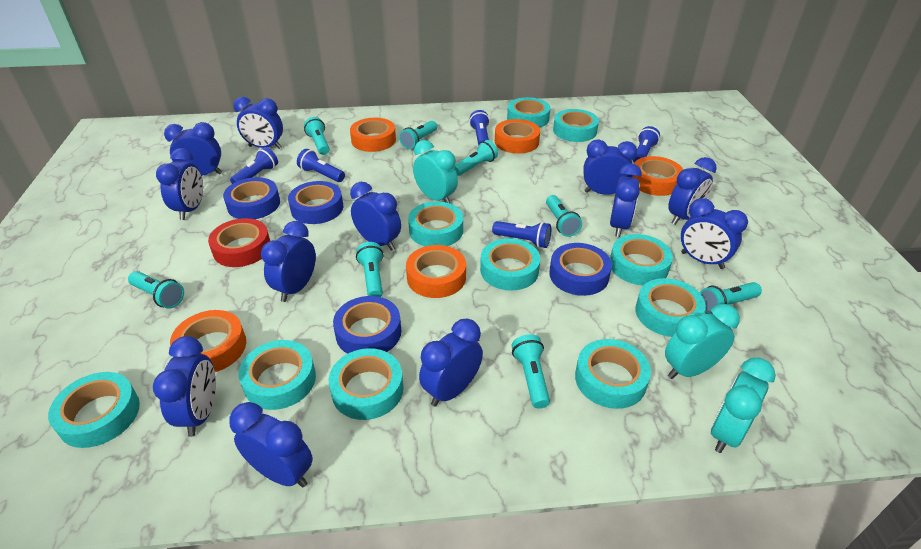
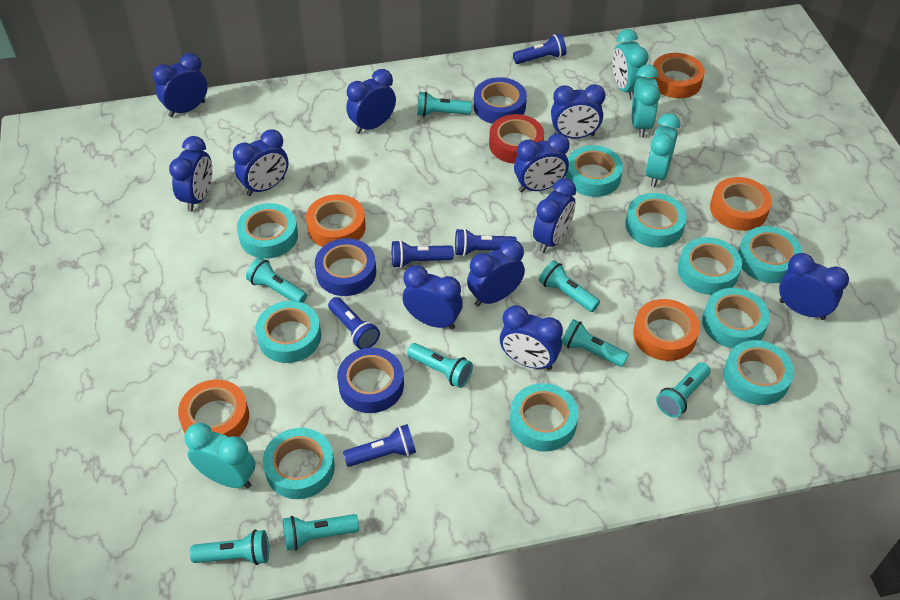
blue clock: 12 -> 11
blue tape: 4 -> 3
turquoise clock: 3 -> 4

